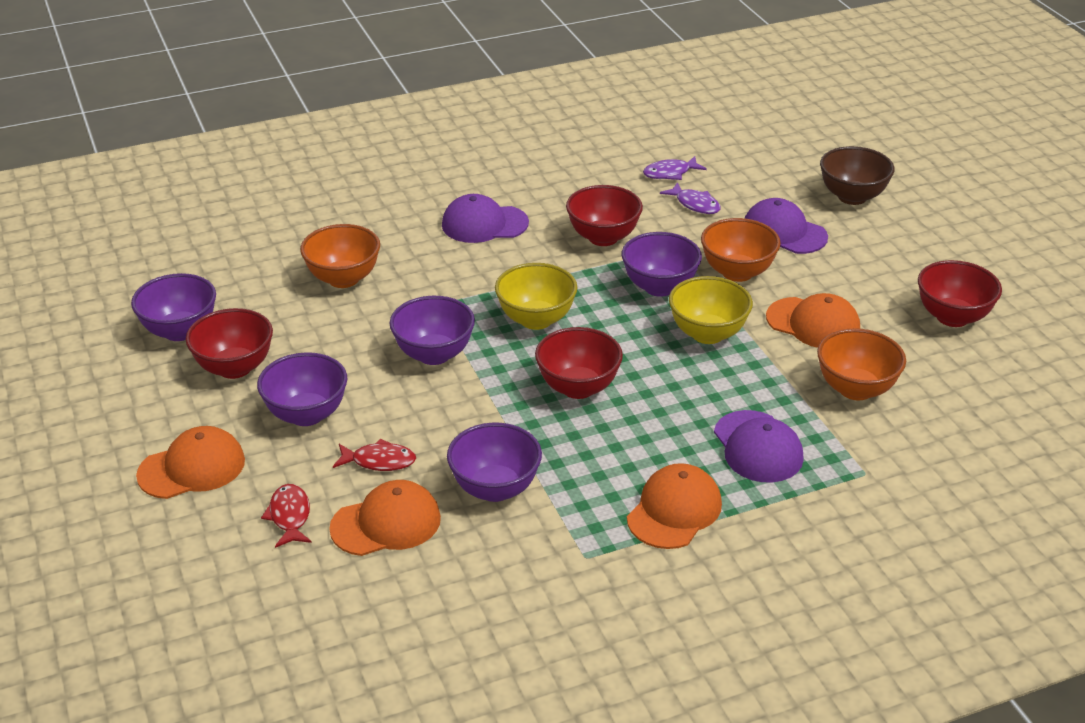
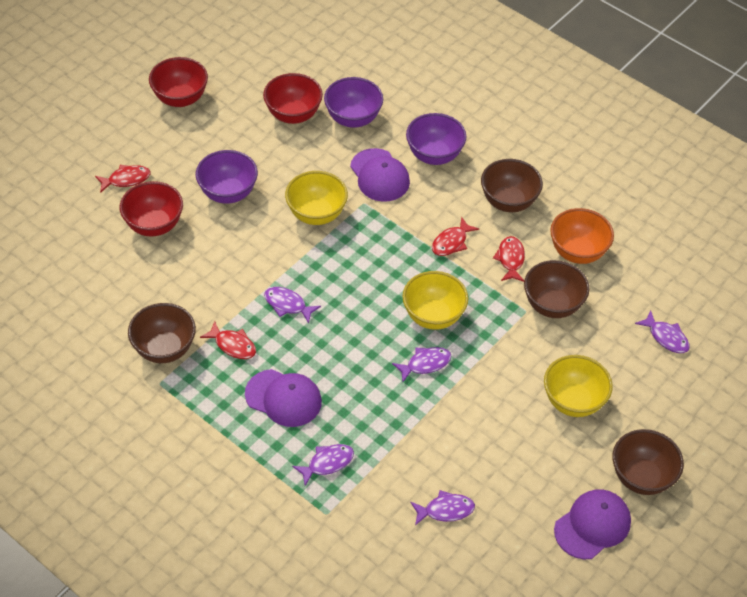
brown bowl: 1 -> 4
orange bowl: 3 -> 1
orange cap: 4 -> 0
purple bowl: 5 -> 3
purple fish: 2 -> 5
red bowl: 4 -> 3
red fish: 2 -> 4
yellow bowl: 2 -> 3

